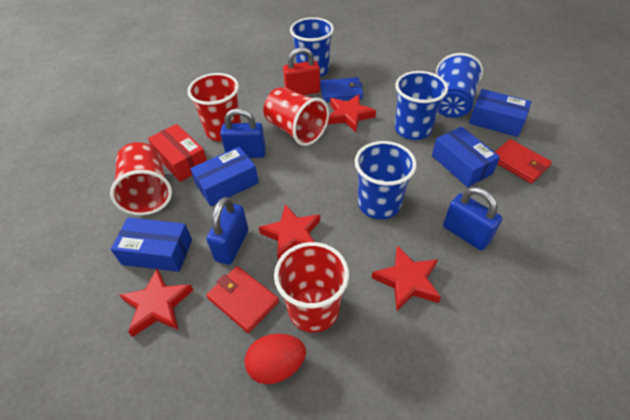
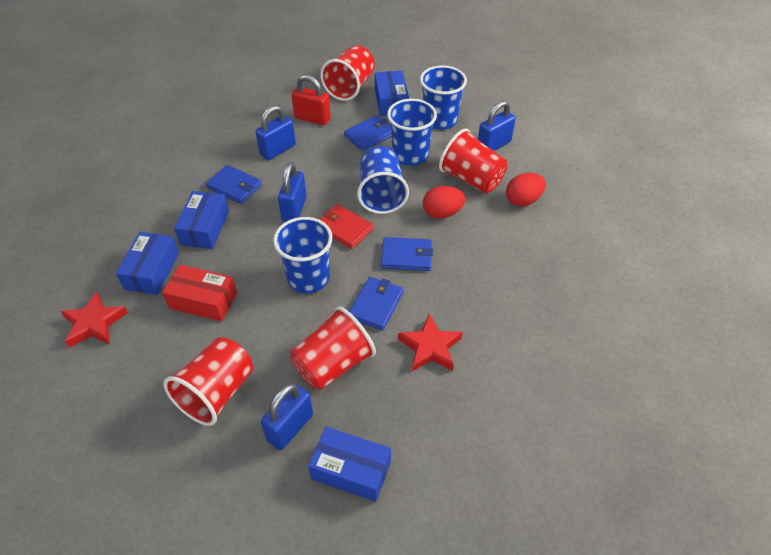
blue padlock: 3 -> 4
blue wallet: 1 -> 4
red egg: 1 -> 2
red star: 4 -> 2
red wallet: 2 -> 1

